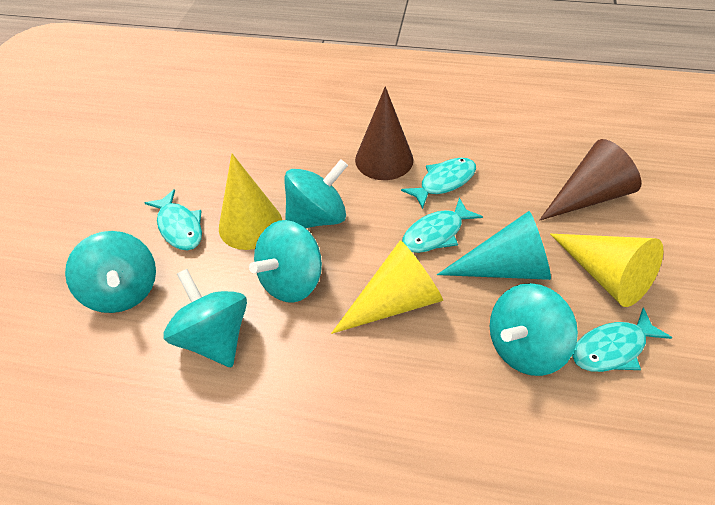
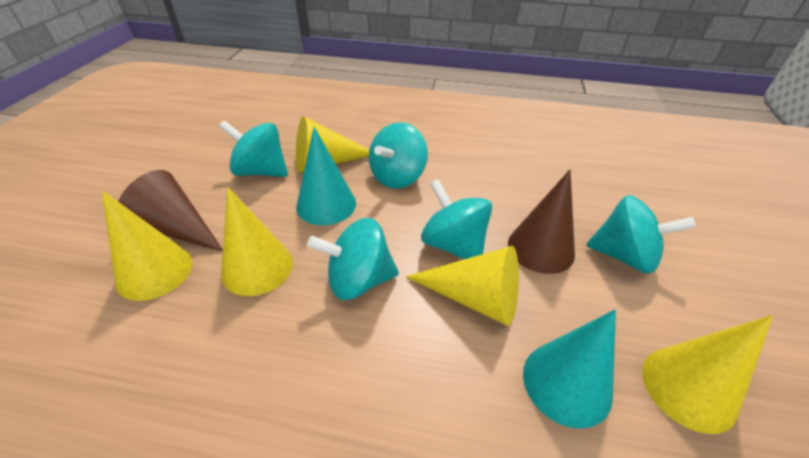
turquoise cone: 1 -> 2
turquoise fish: 4 -> 0
yellow cone: 3 -> 5

